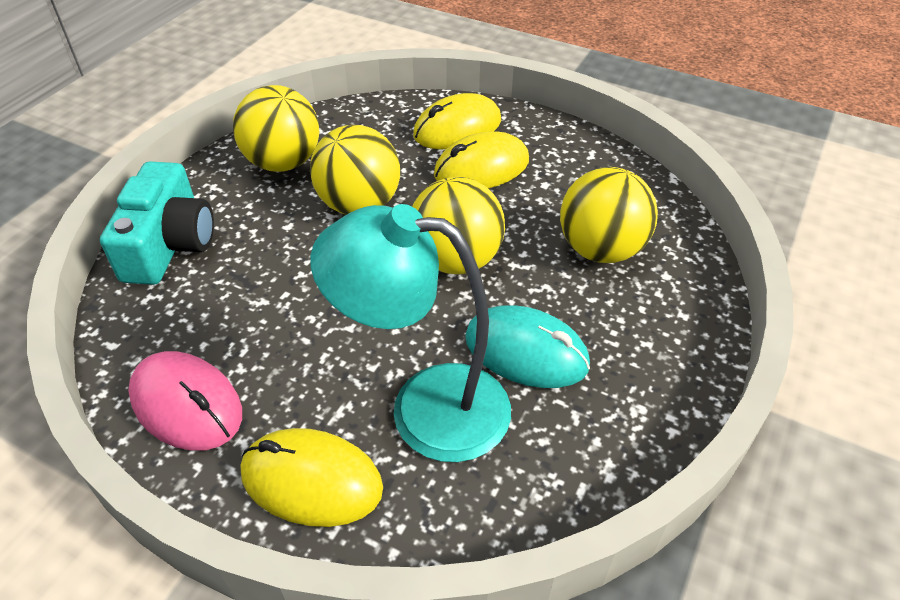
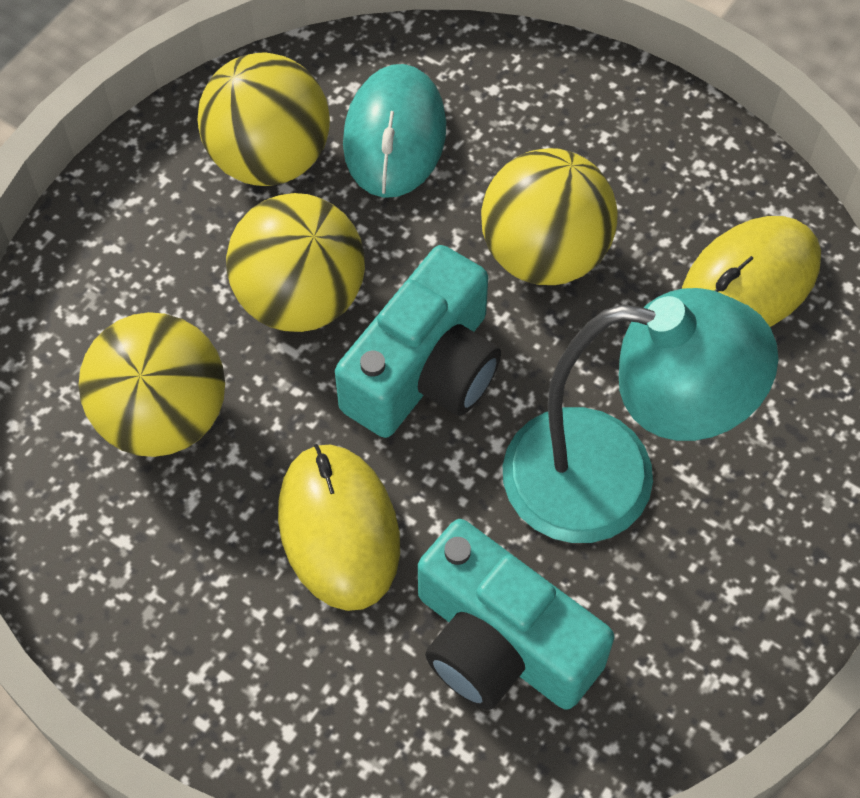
pink mouse: 1 -> 0
turquoise camera: 1 -> 2
yellow mouse: 3 -> 2

